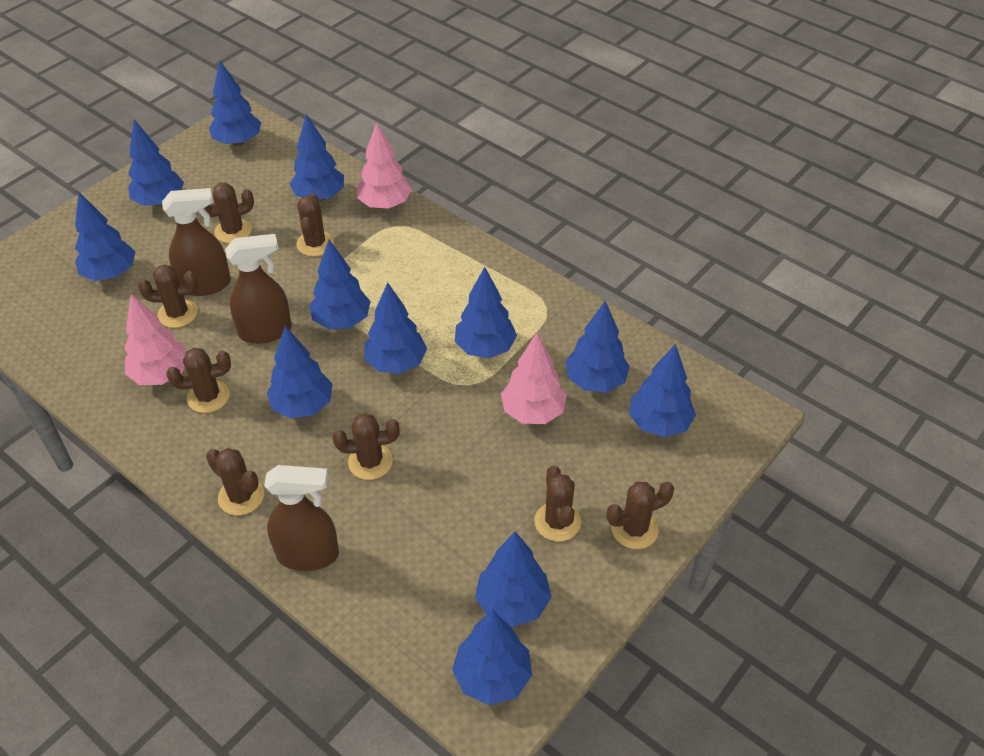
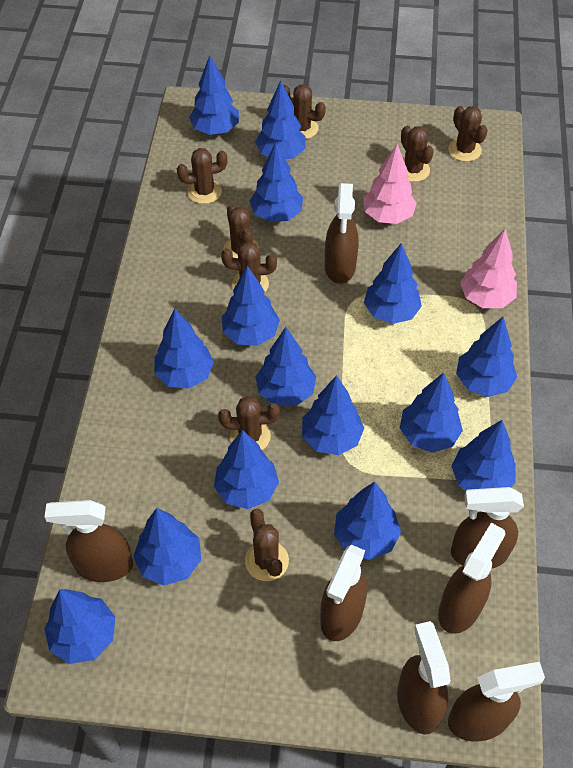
blue tree: 12 -> 15
brown spray bottle: 3 -> 7
pink tree: 3 -> 2

